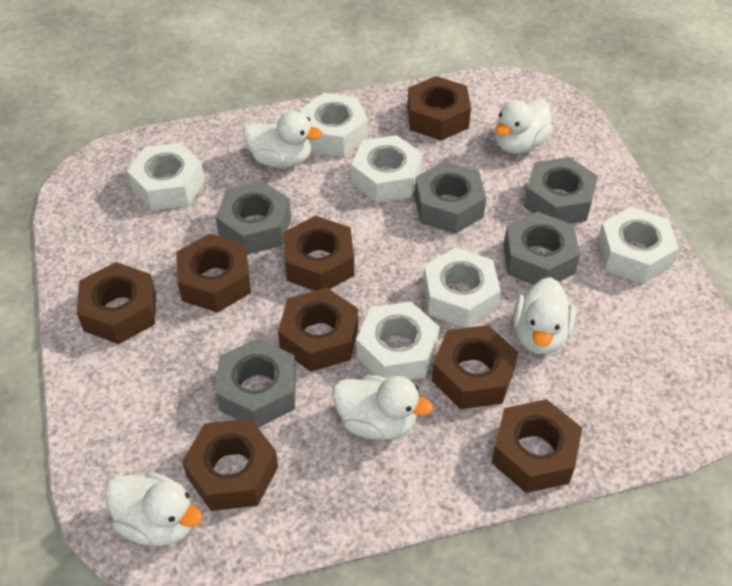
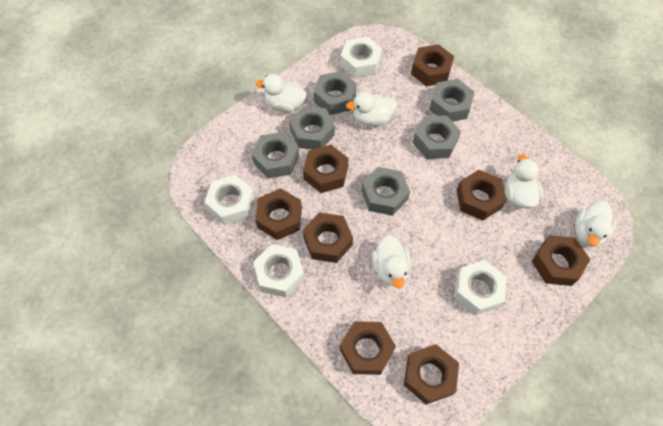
grey nut: 5 -> 6
white nut: 6 -> 4

